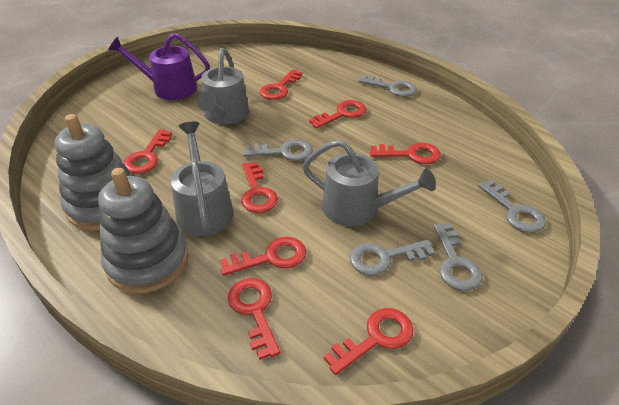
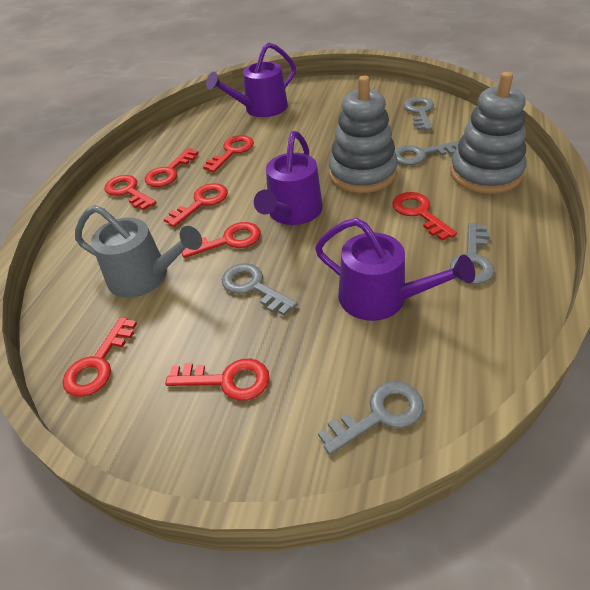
grey watering can: 3 -> 1
purple watering can: 1 -> 3

